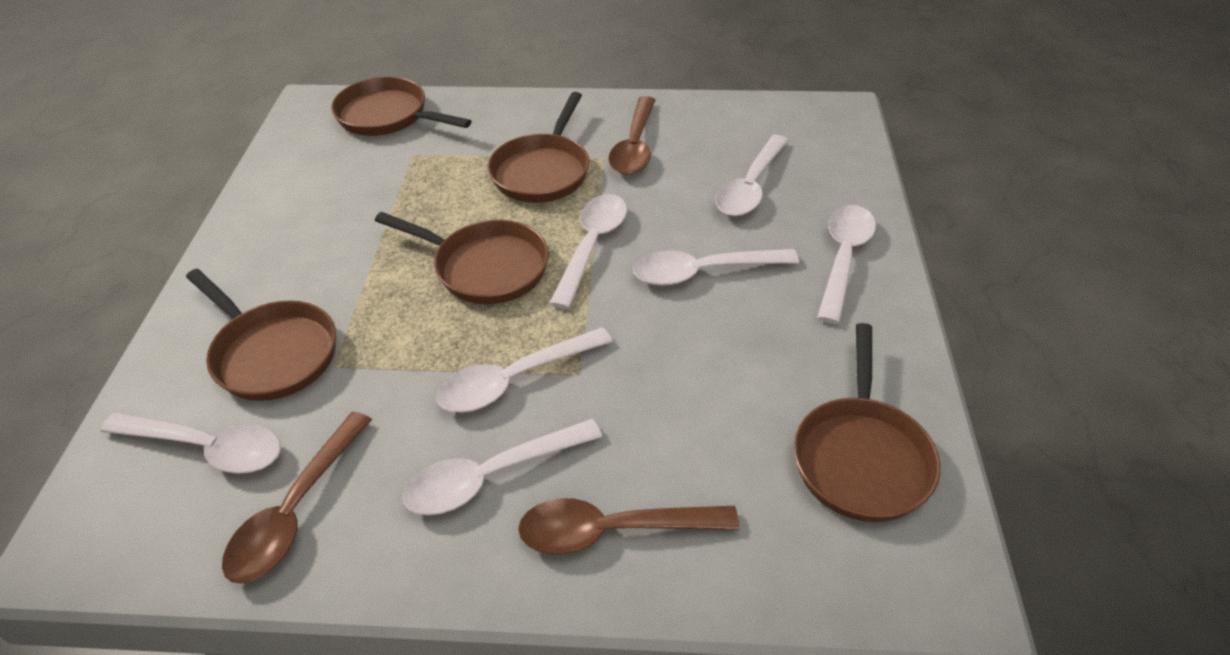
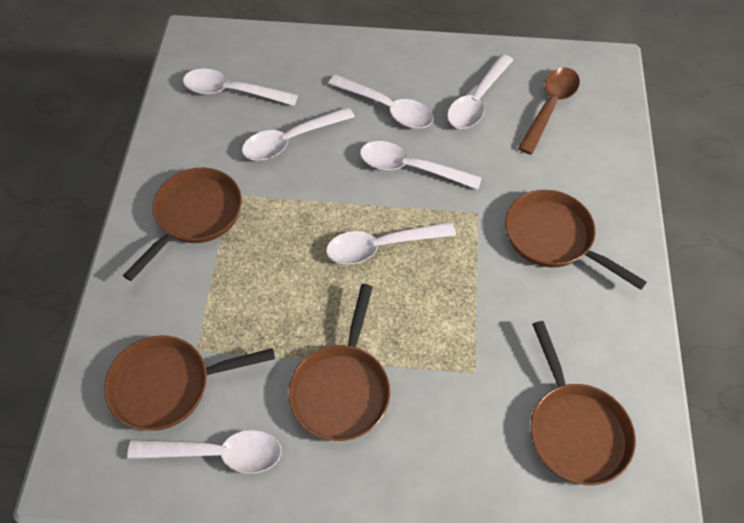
brown spoon: 3 -> 1

